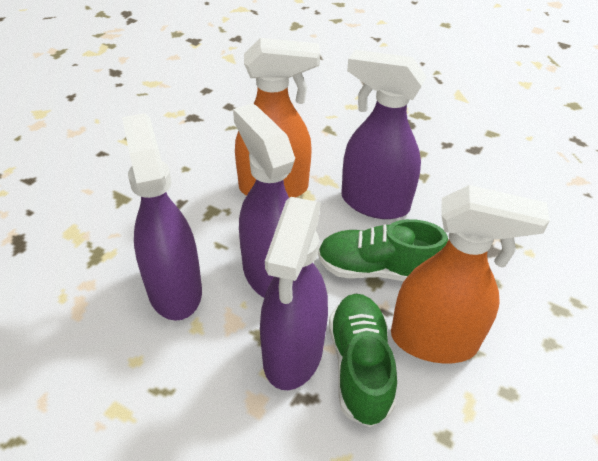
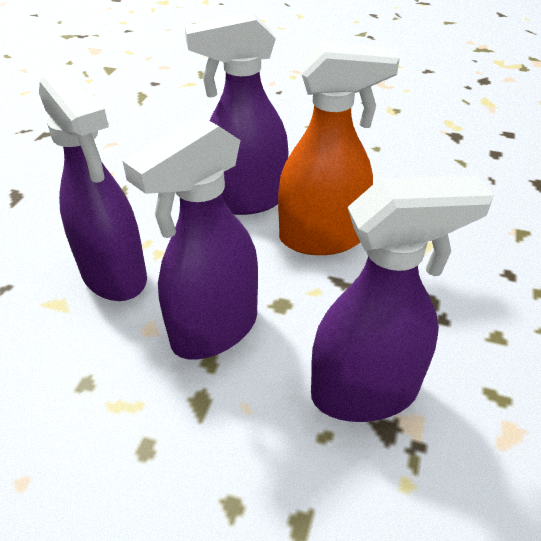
green shoe: 2 -> 0
orange spray bottle: 2 -> 1

